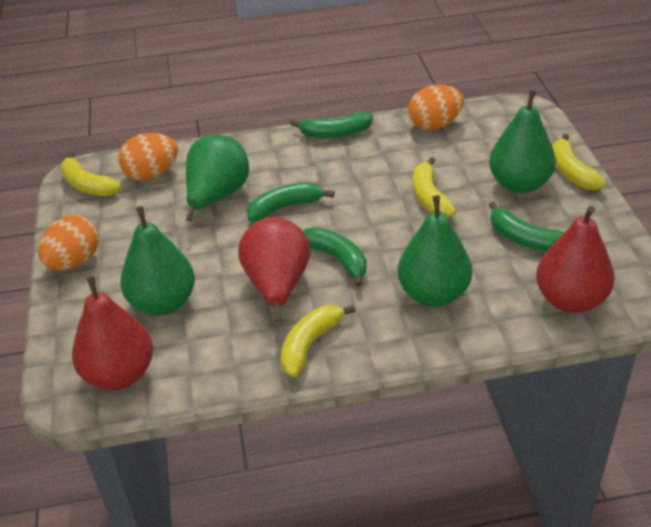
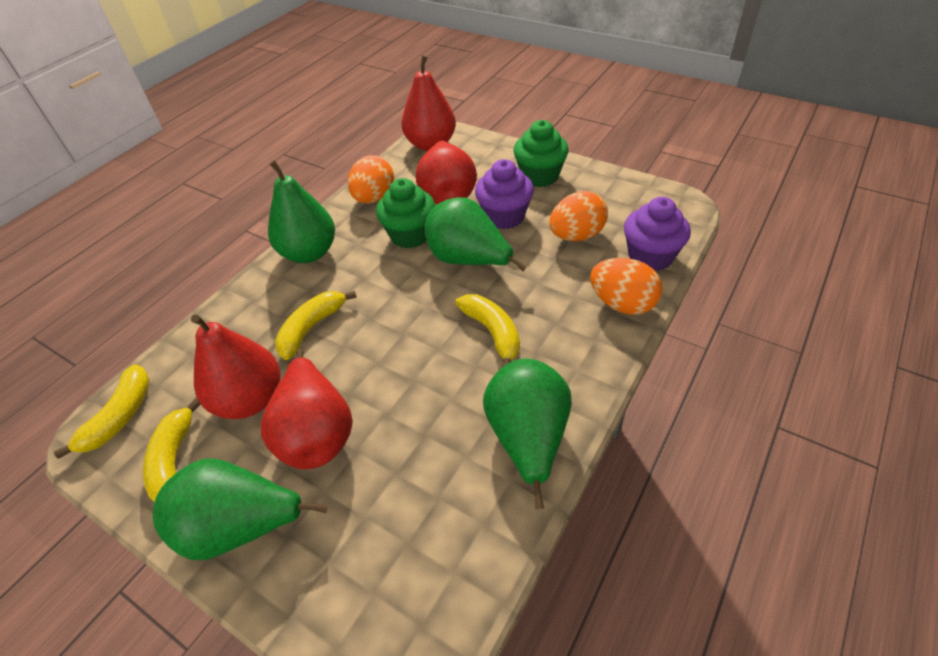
green banana: 4 -> 0
green cupcake: 0 -> 2
purple cupcake: 0 -> 2
red pear: 3 -> 4

